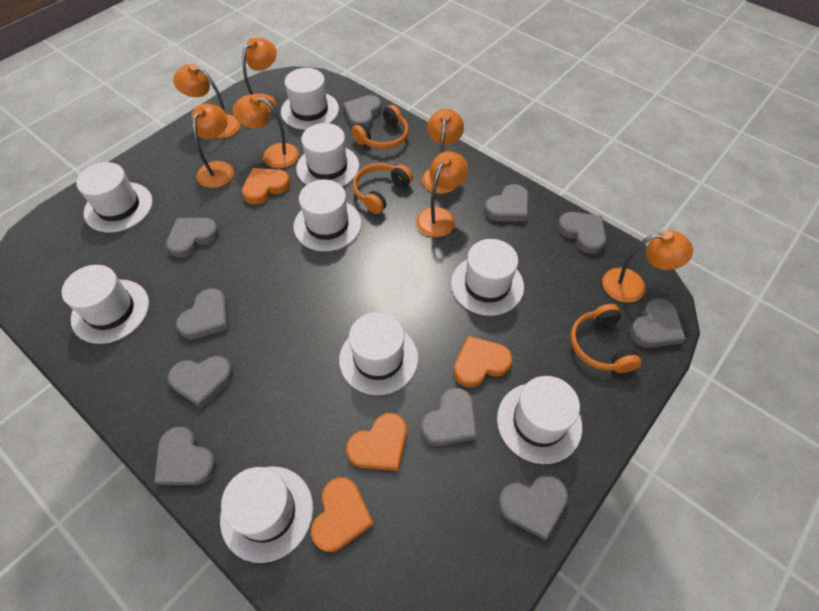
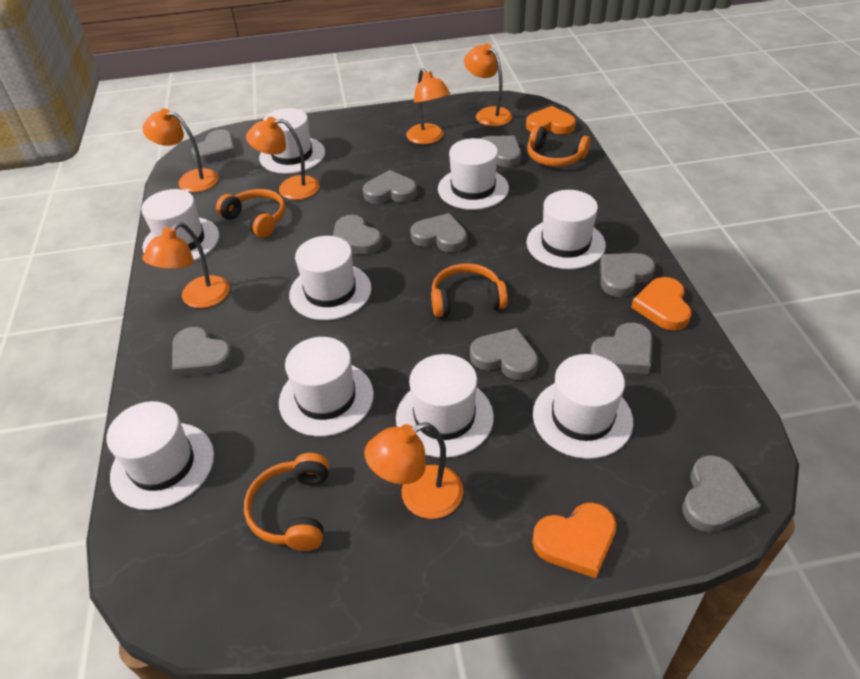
orange headphones: 3 -> 4
orange heart: 4 -> 3
orange lamp: 7 -> 6

